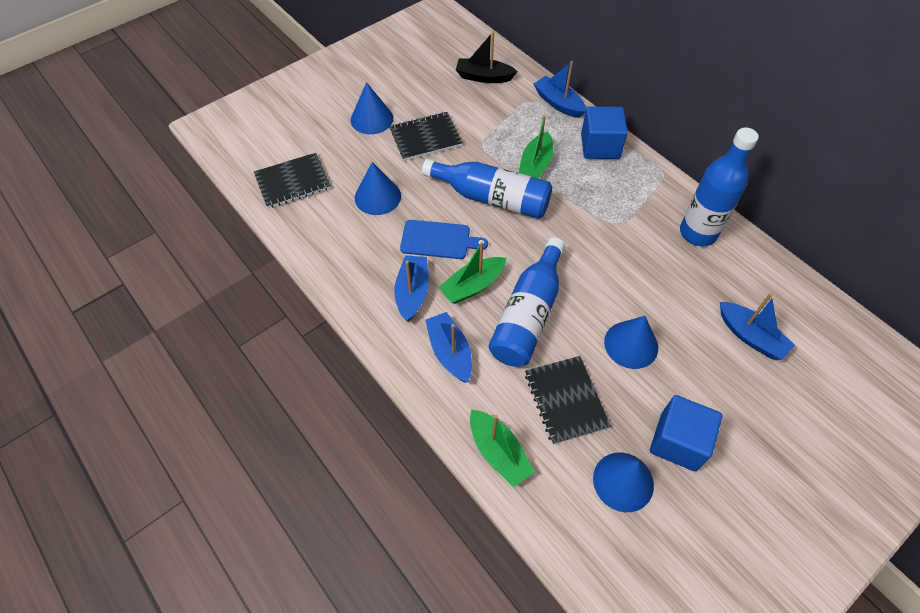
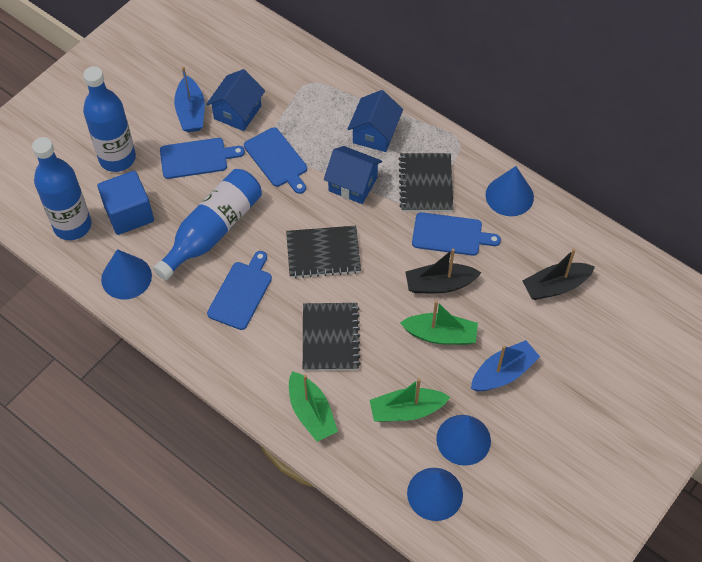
black boat: 1 -> 2
blue boat: 4 -> 2
blue cube: 2 -> 1
blue cutting board: 1 -> 4
blue house: 0 -> 3

